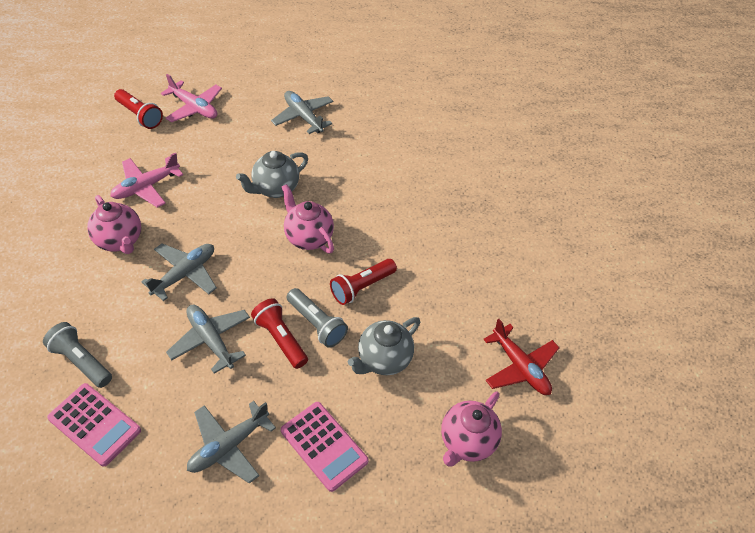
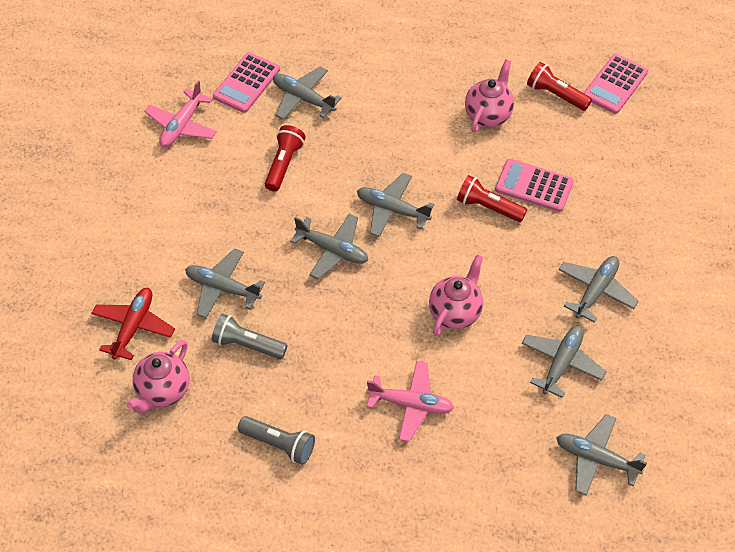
grey plane: 4 -> 7
grey teapot: 2 -> 0
pink calculator: 2 -> 3

